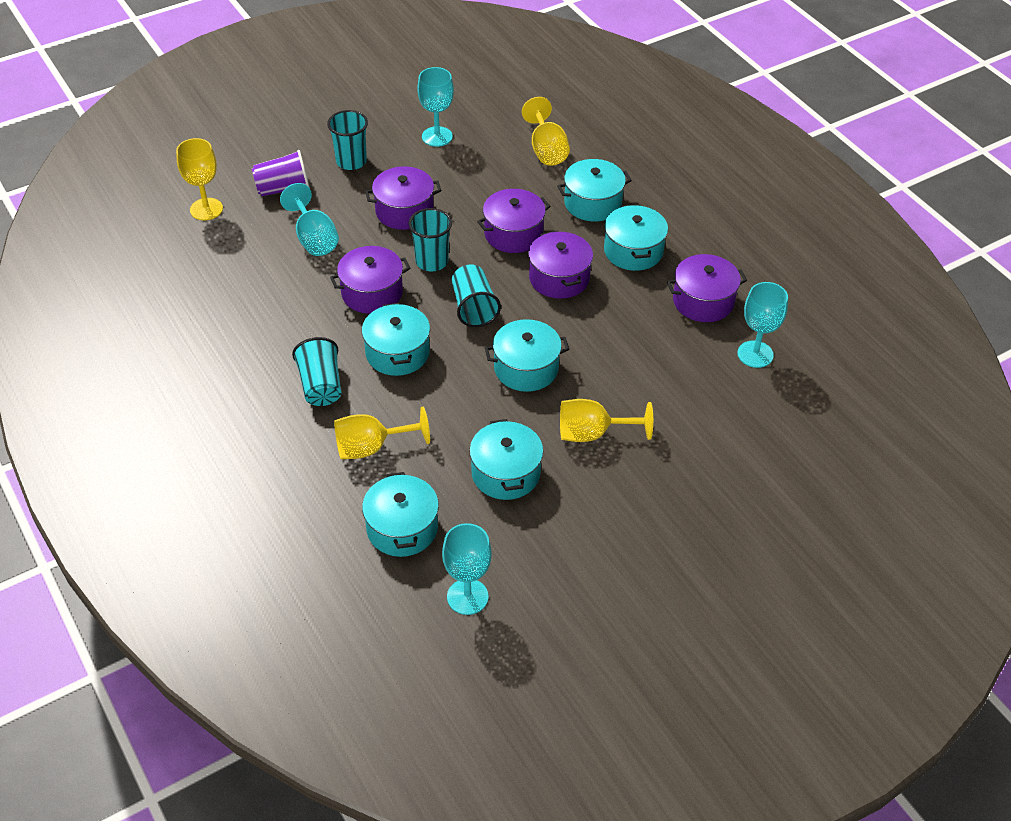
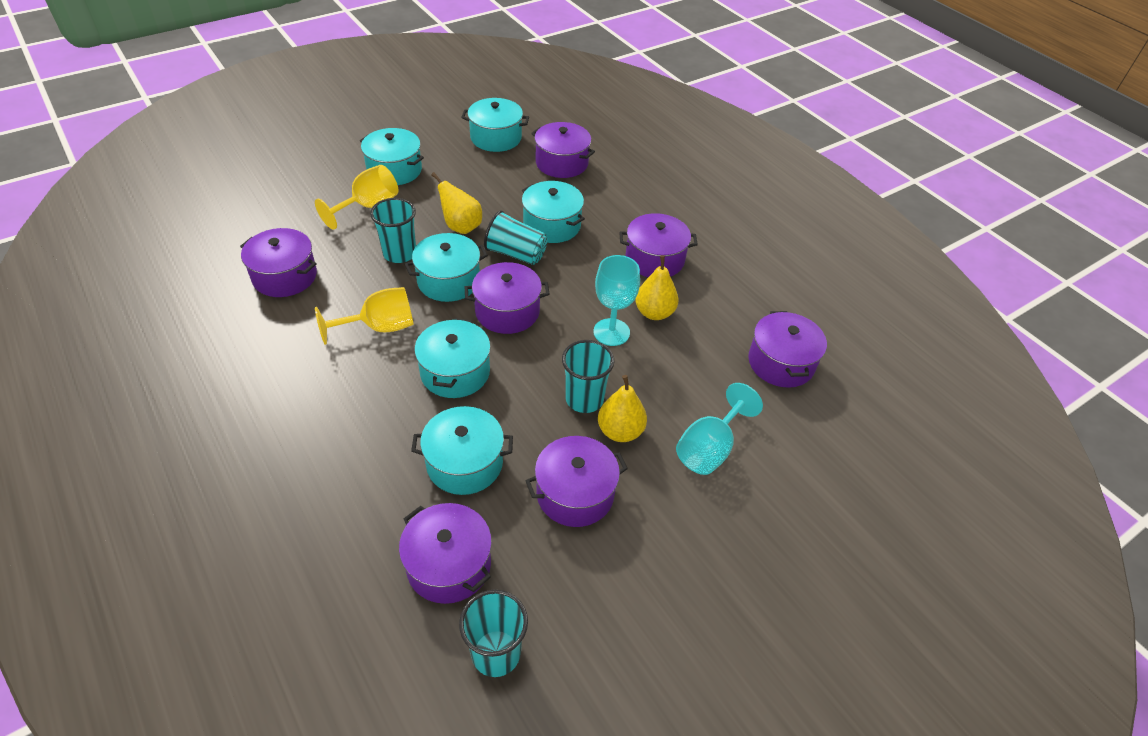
purple cup: 1 -> 0
purple pot: 5 -> 7
turquoise goblet: 4 -> 2
yellow goblet: 4 -> 2
yellow pear: 0 -> 3

